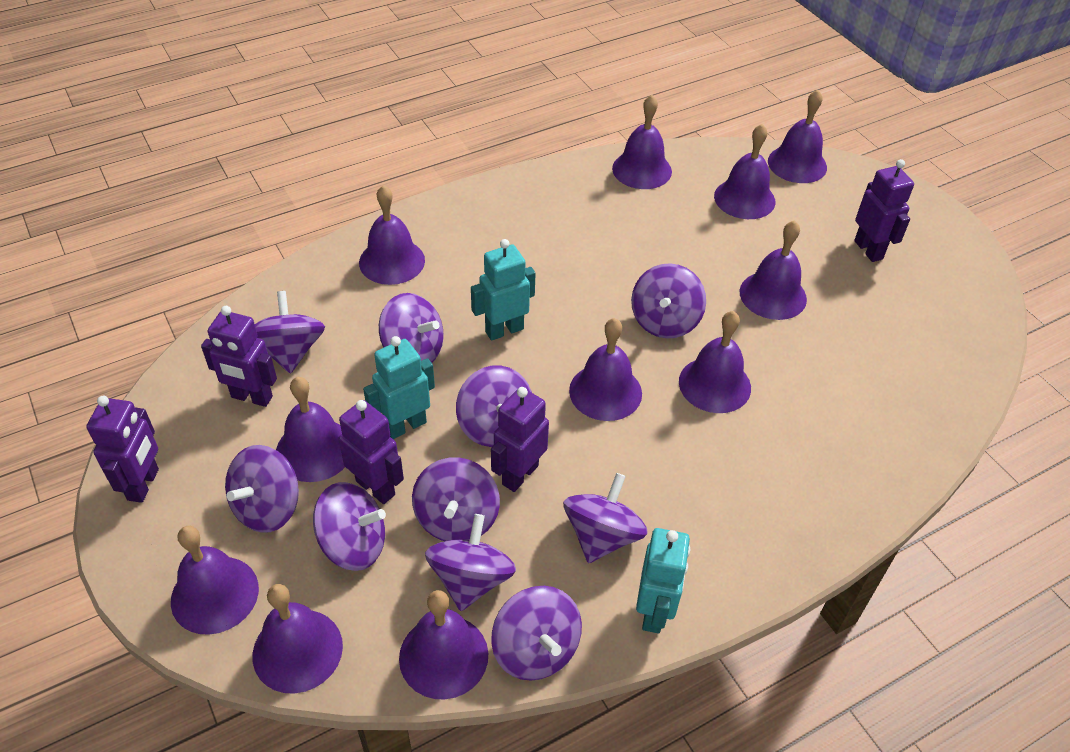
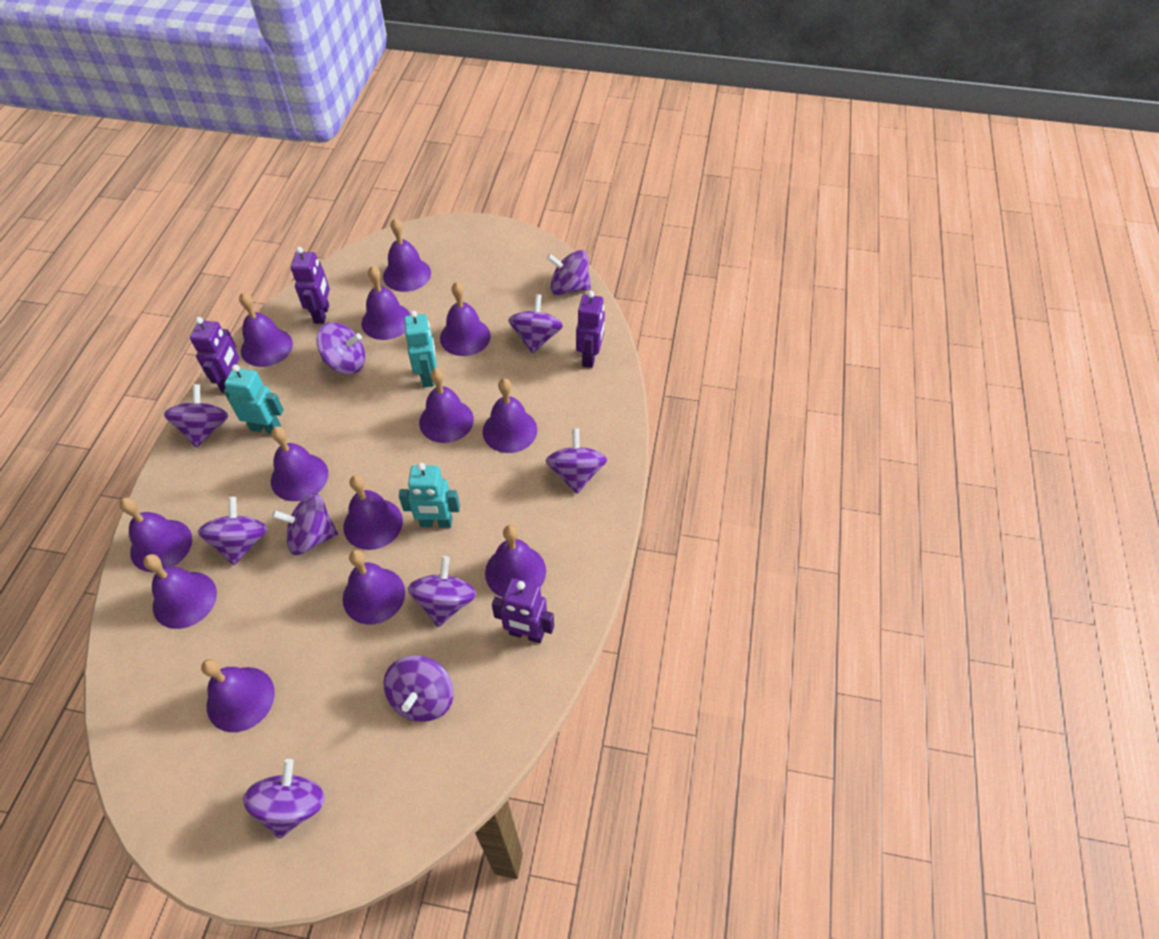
purple bell: 11 -> 13
purple robot: 5 -> 4

